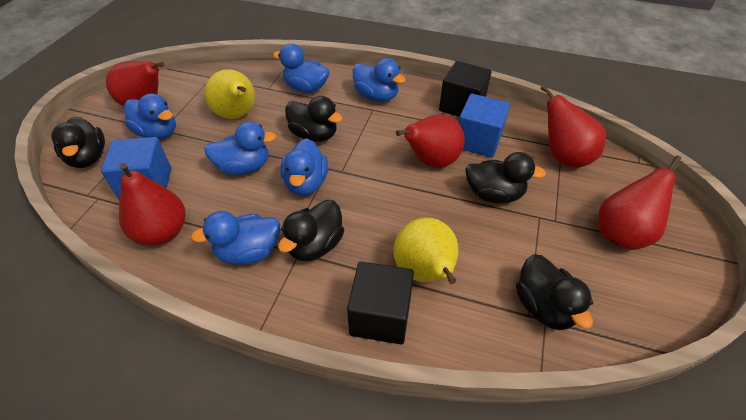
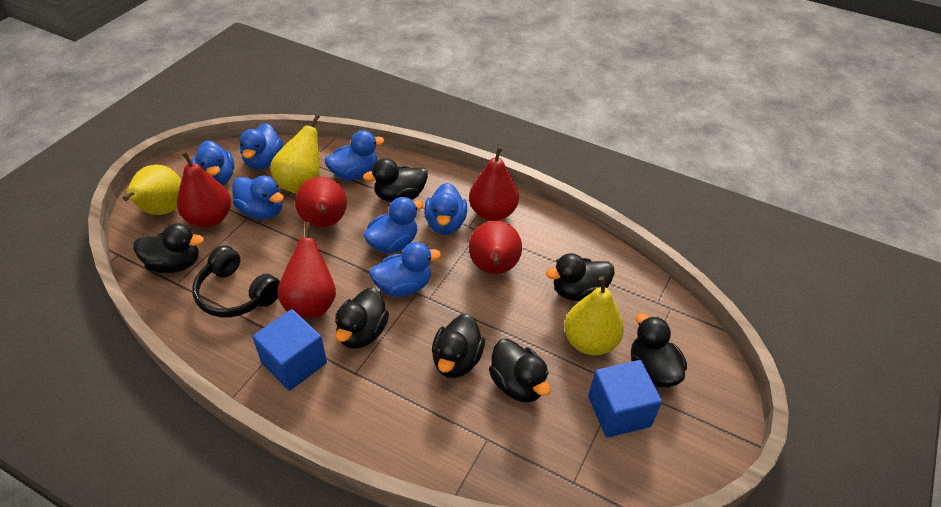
black cube: 2 -> 0
black duck: 5 -> 7
black headphones: 0 -> 1
blue duck: 6 -> 7
yellow pear: 2 -> 3

